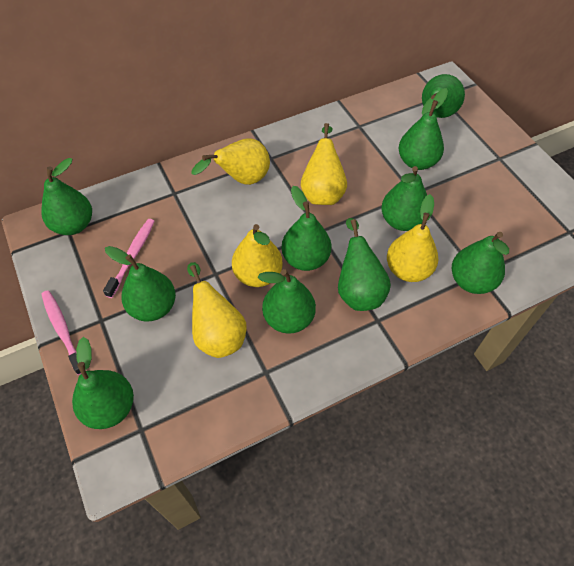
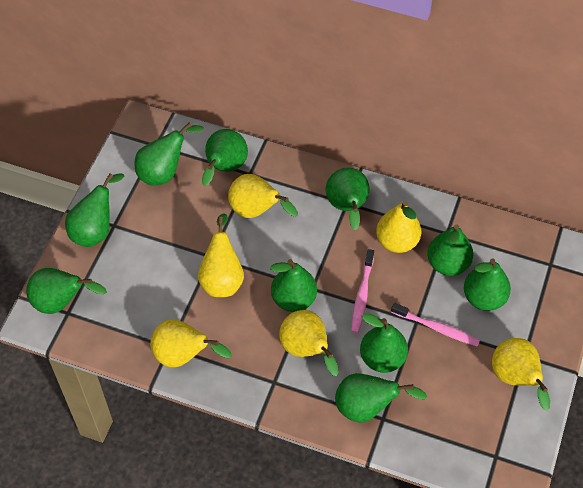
yellow pear: 5 -> 6

